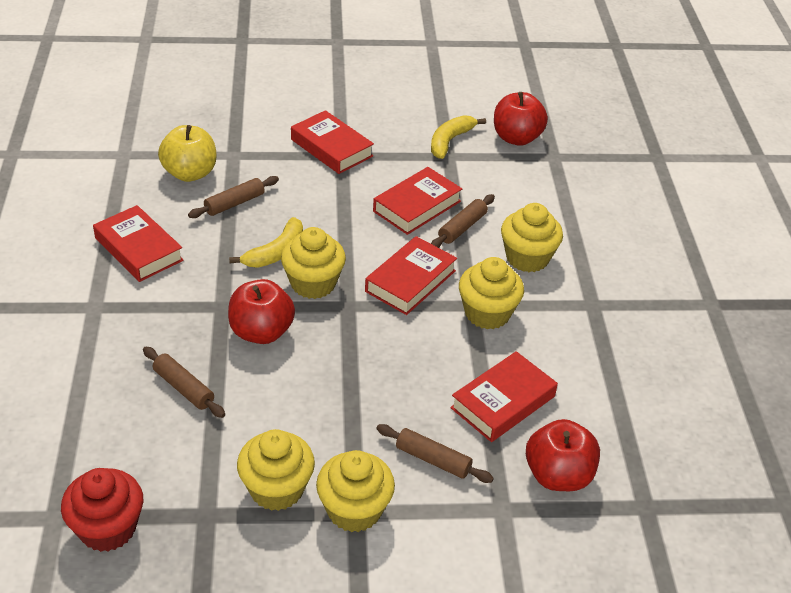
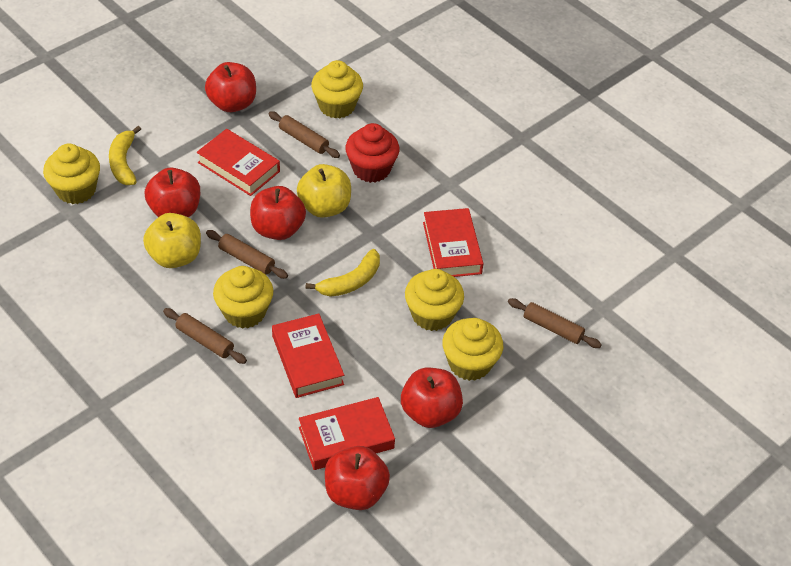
red apple: 3 -> 5
red book: 5 -> 4
yellow apple: 1 -> 2

